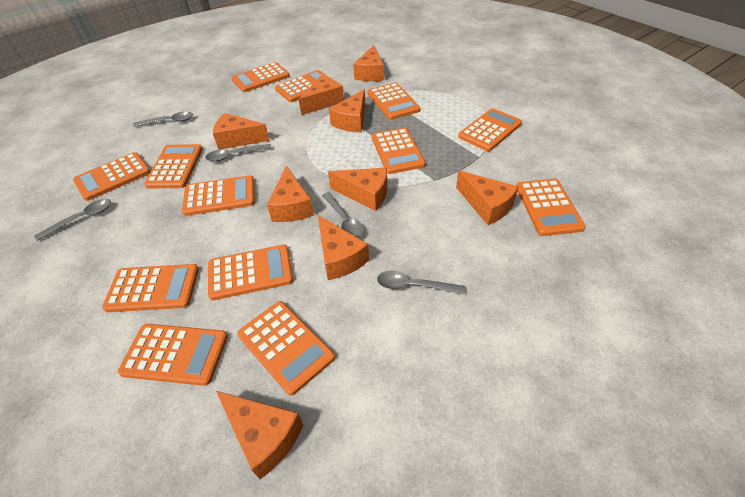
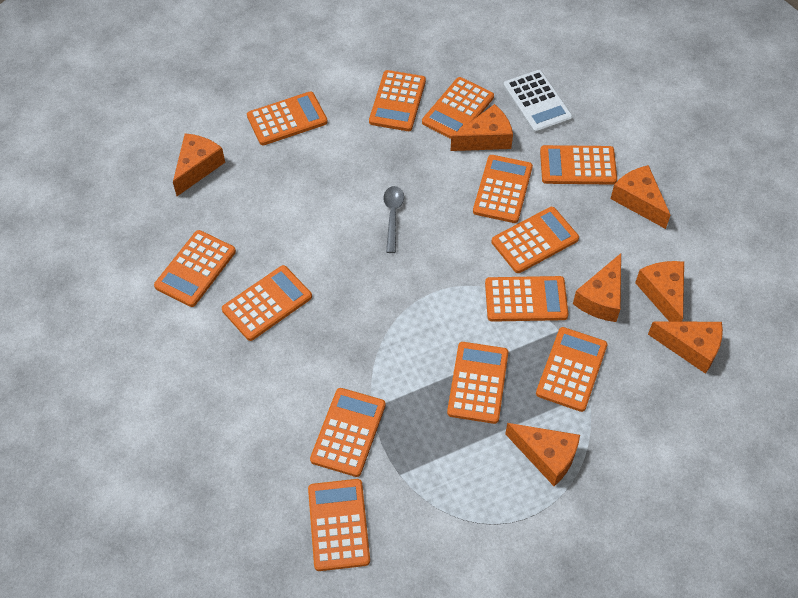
grey spoon: 5 -> 1
orange cheese: 9 -> 7
white calculator: 0 -> 1

